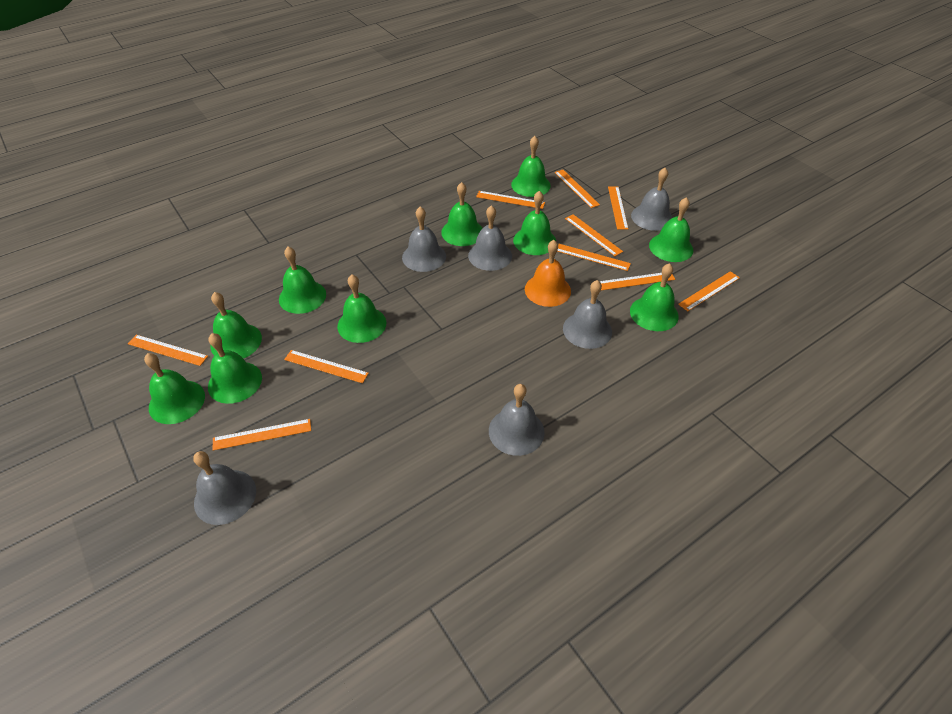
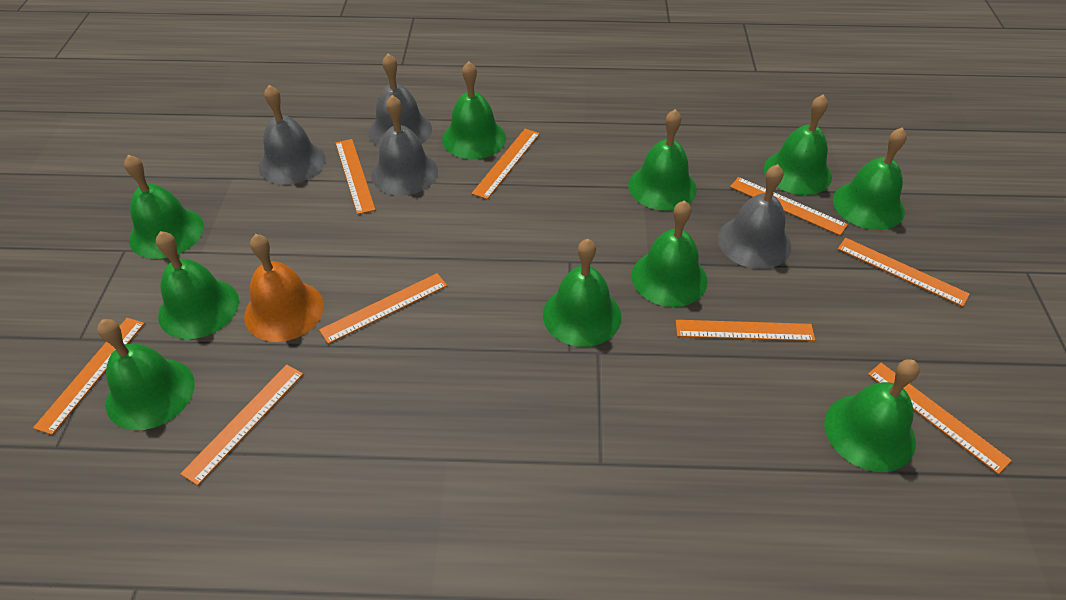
grey bell: 6 -> 4
orange ruler: 10 -> 9

